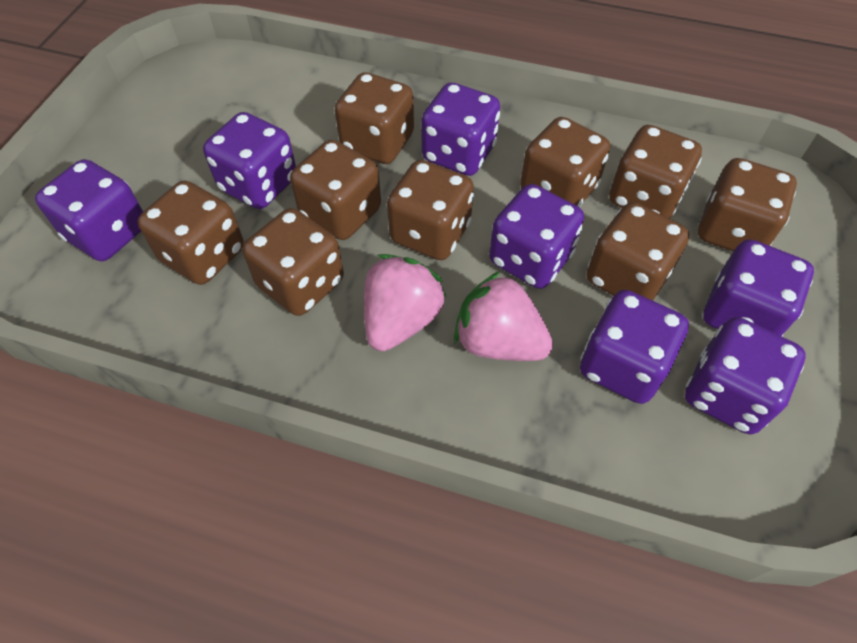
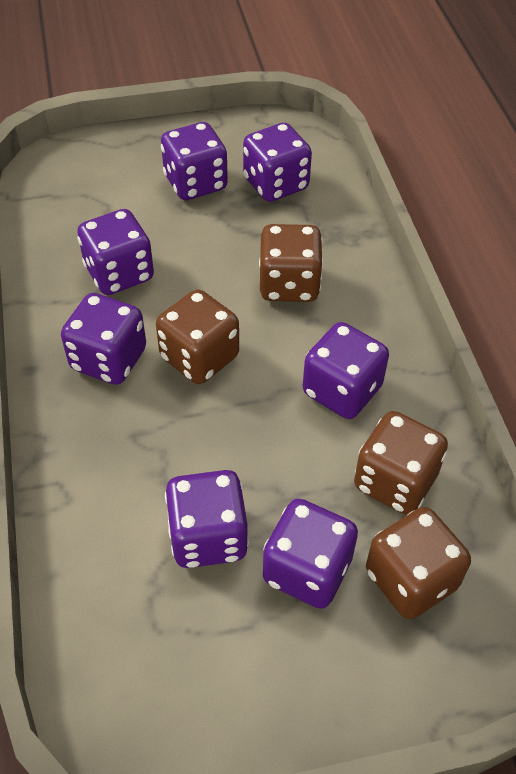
brown dice: 9 -> 4
pink strawberry: 2 -> 0

